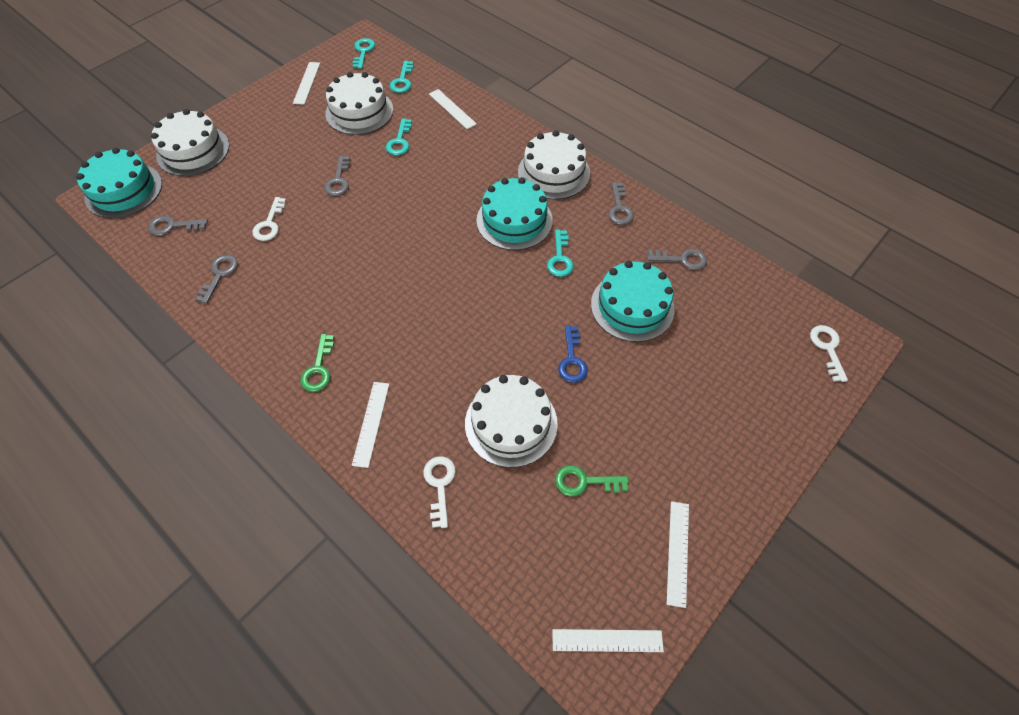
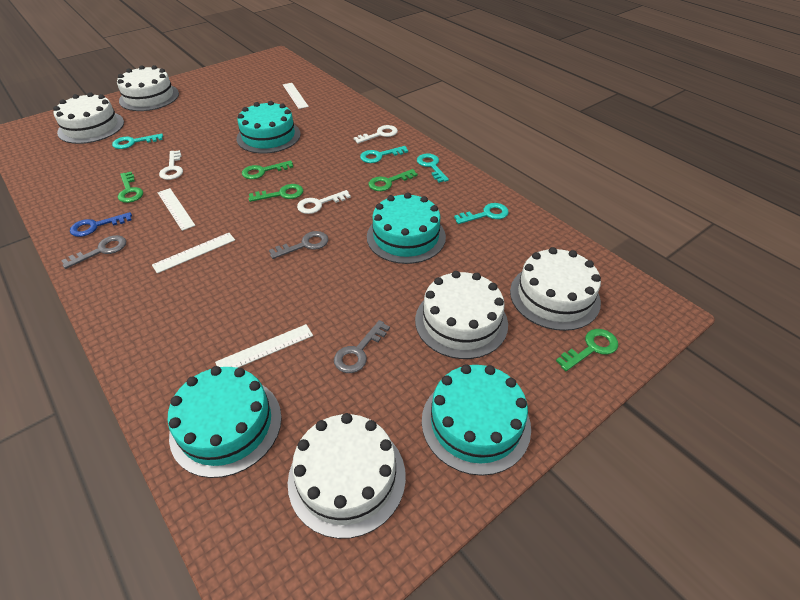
green key: 2 -> 5
grey key: 5 -> 3
turquoise cake: 3 -> 4
white cake: 4 -> 5
white ruler: 5 -> 4

